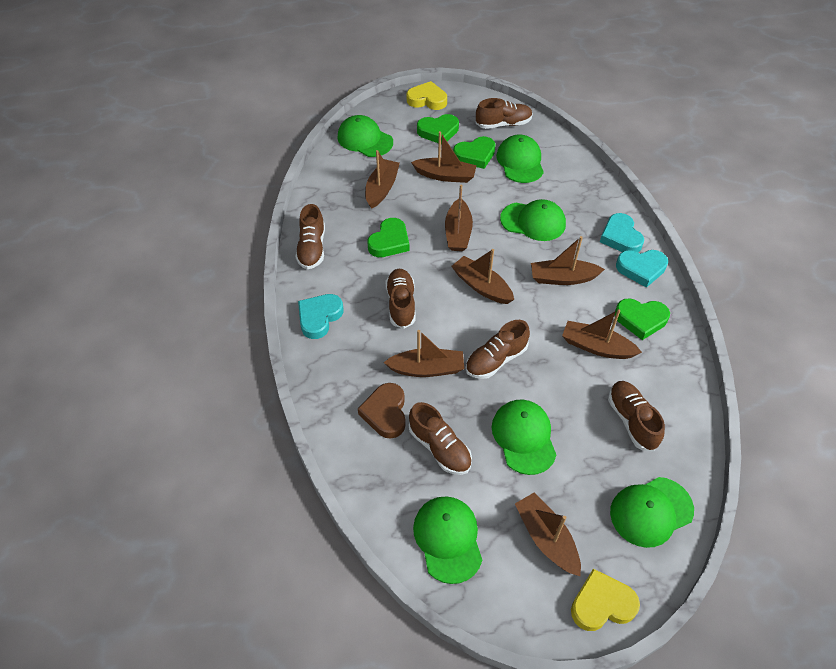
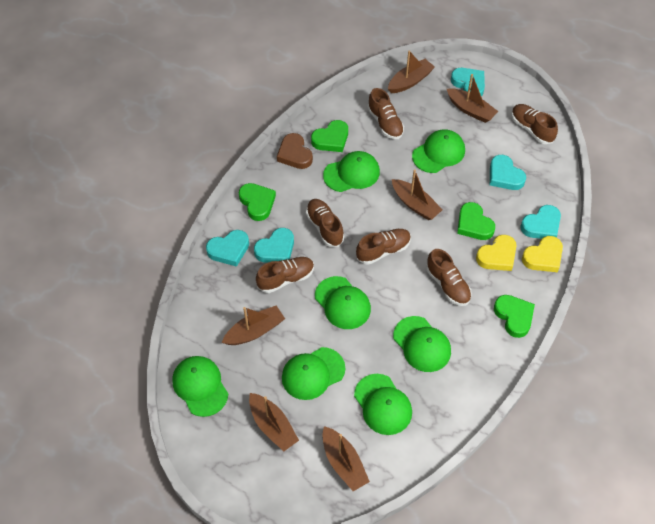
brown boat: 8 -> 6
green cap: 6 -> 7
turquoise heart: 3 -> 5

